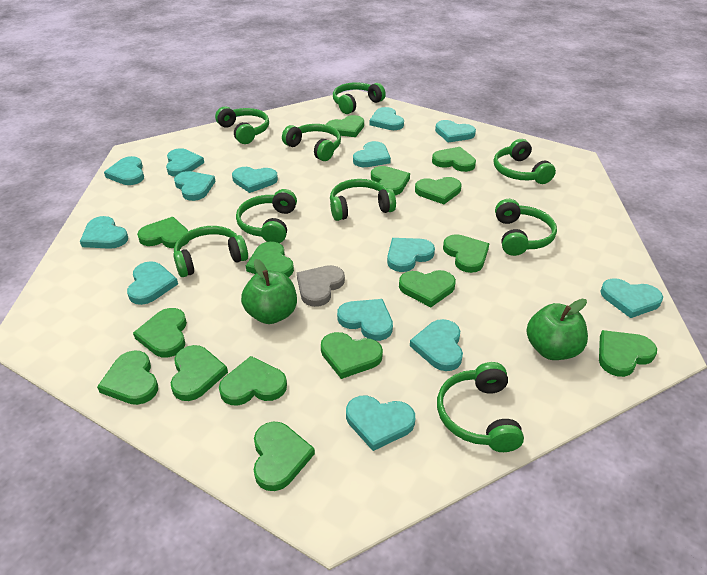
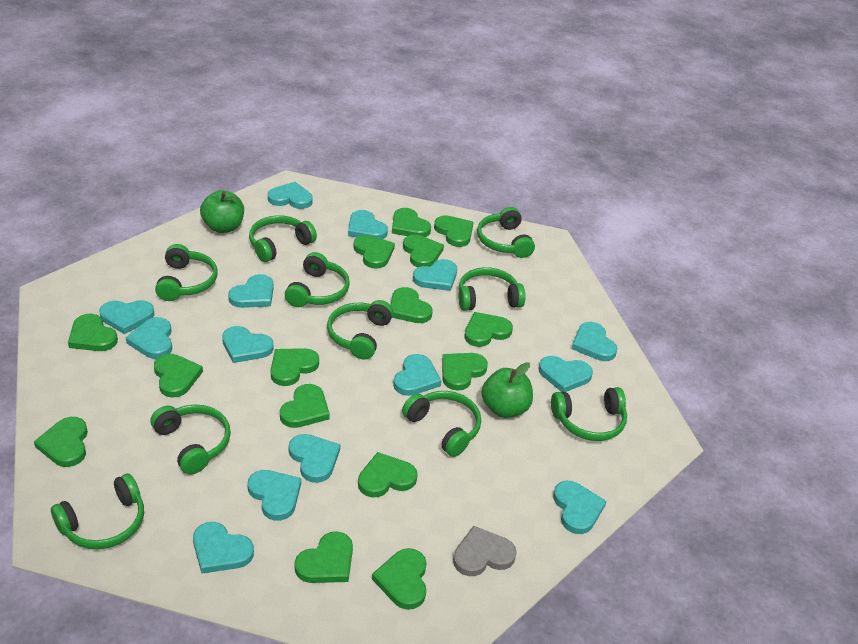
green headphones: 9 -> 10

